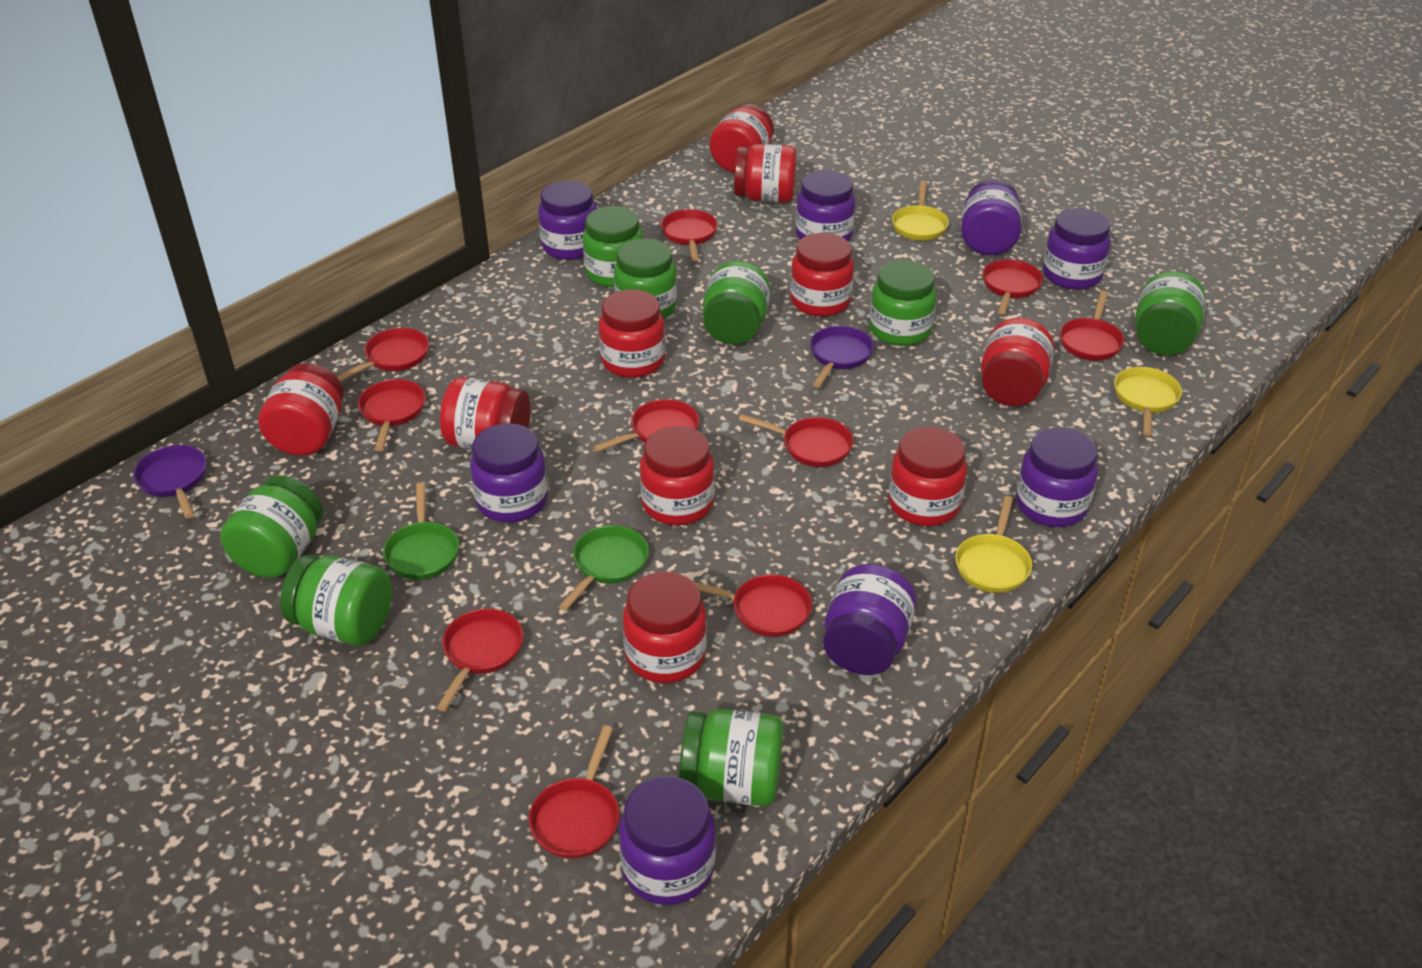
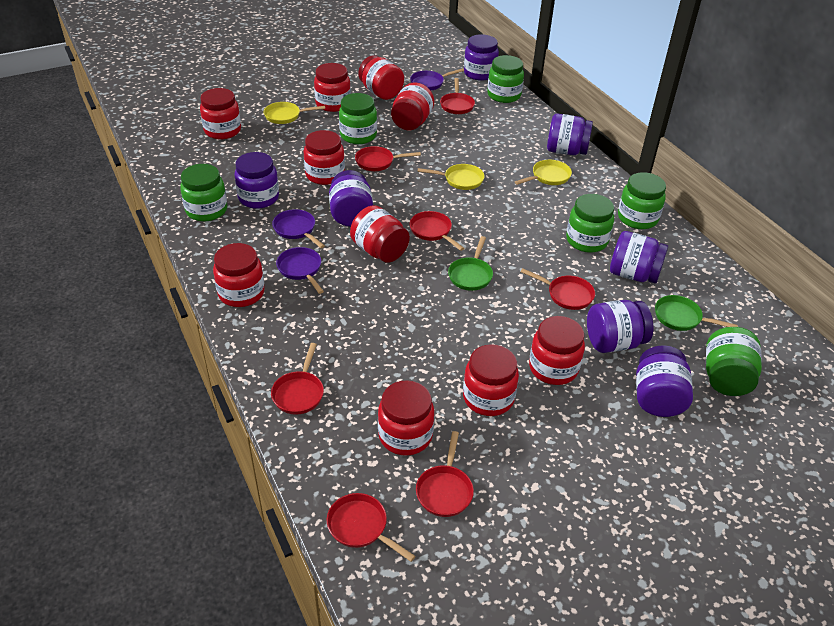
green jar: 8 -> 6
purple jar: 8 -> 7
purple pan: 2 -> 3
red pan: 10 -> 7

